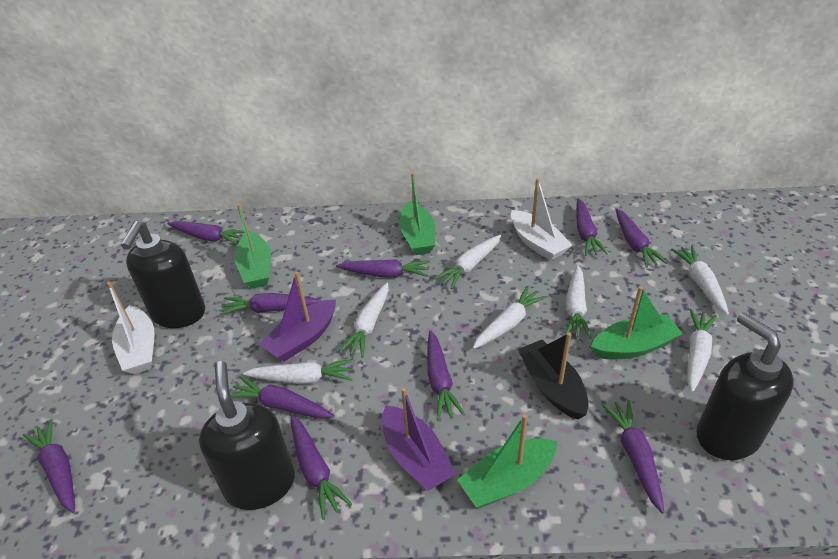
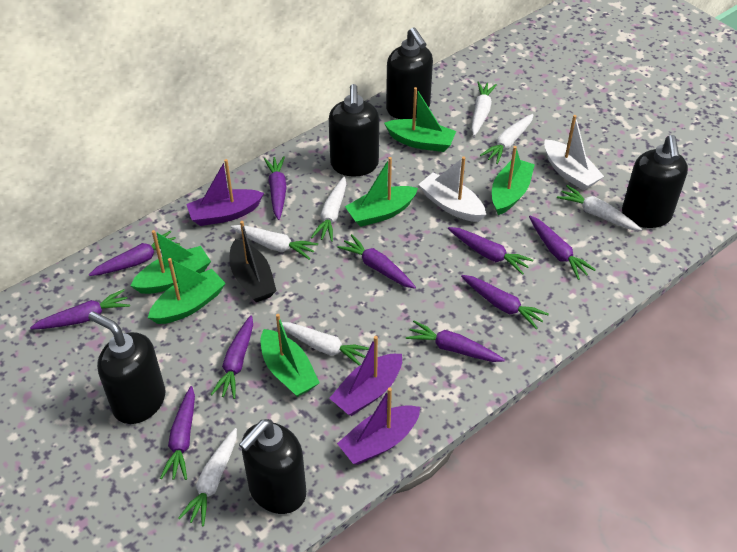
black soap dispenser: 3 -> 5
green boat: 4 -> 6
purple boat: 2 -> 3

